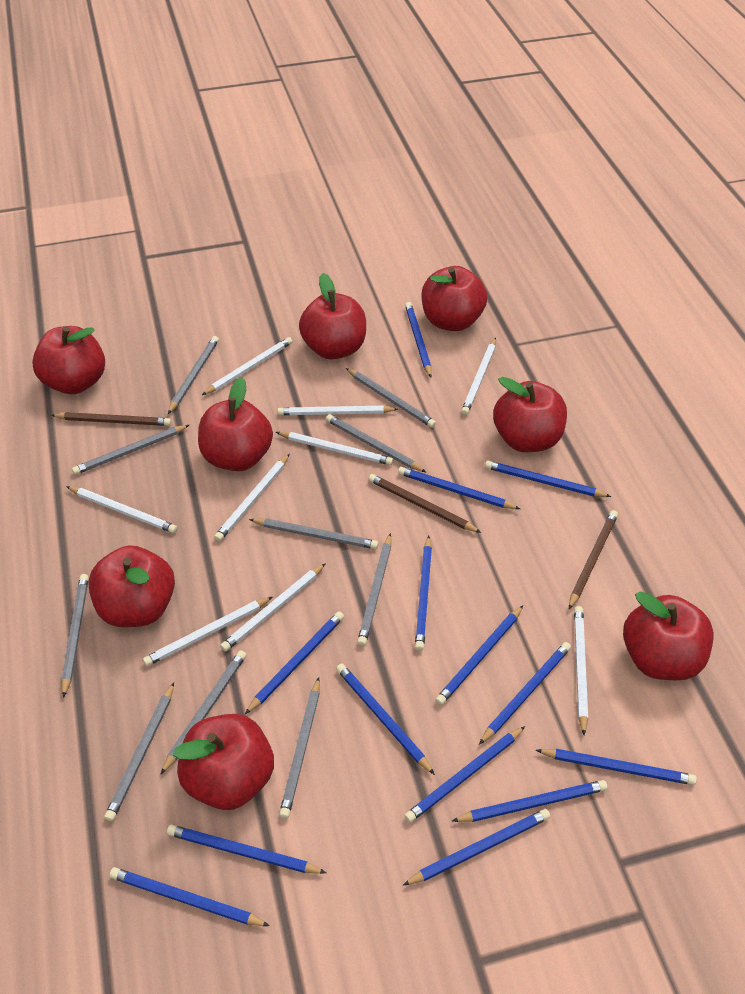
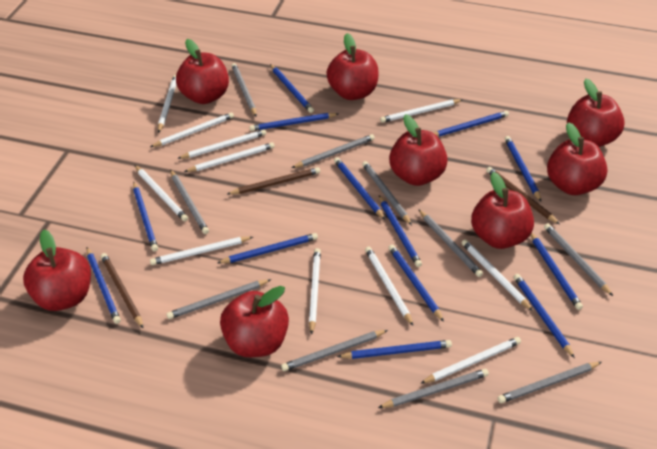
blue pencil: 14 -> 13
white pencil: 9 -> 11

